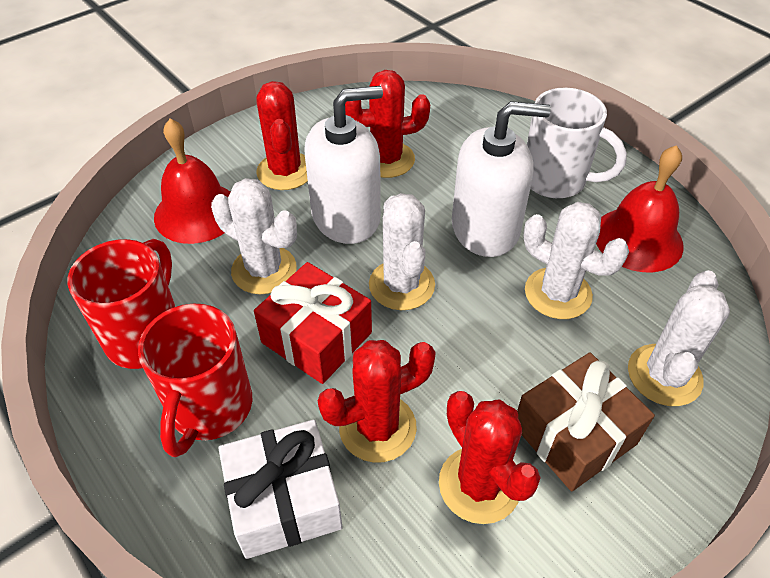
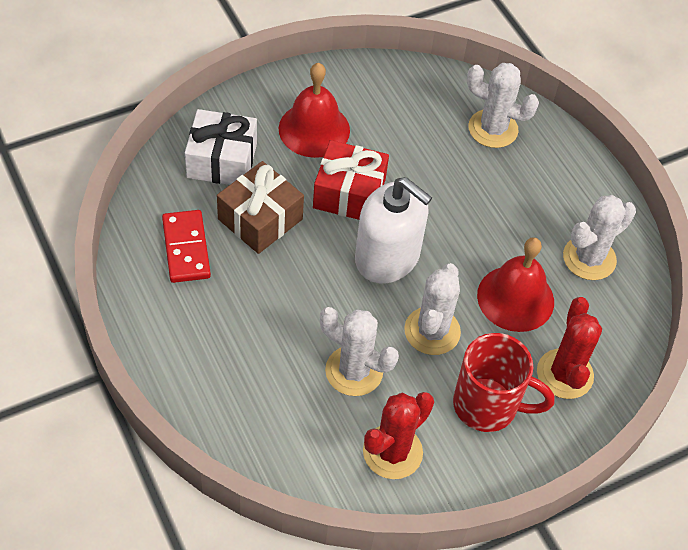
red cactus: 4 -> 2
red domino: 0 -> 1
red mug: 2 -> 1
white mug: 1 -> 0
white soap dispenser: 2 -> 1

